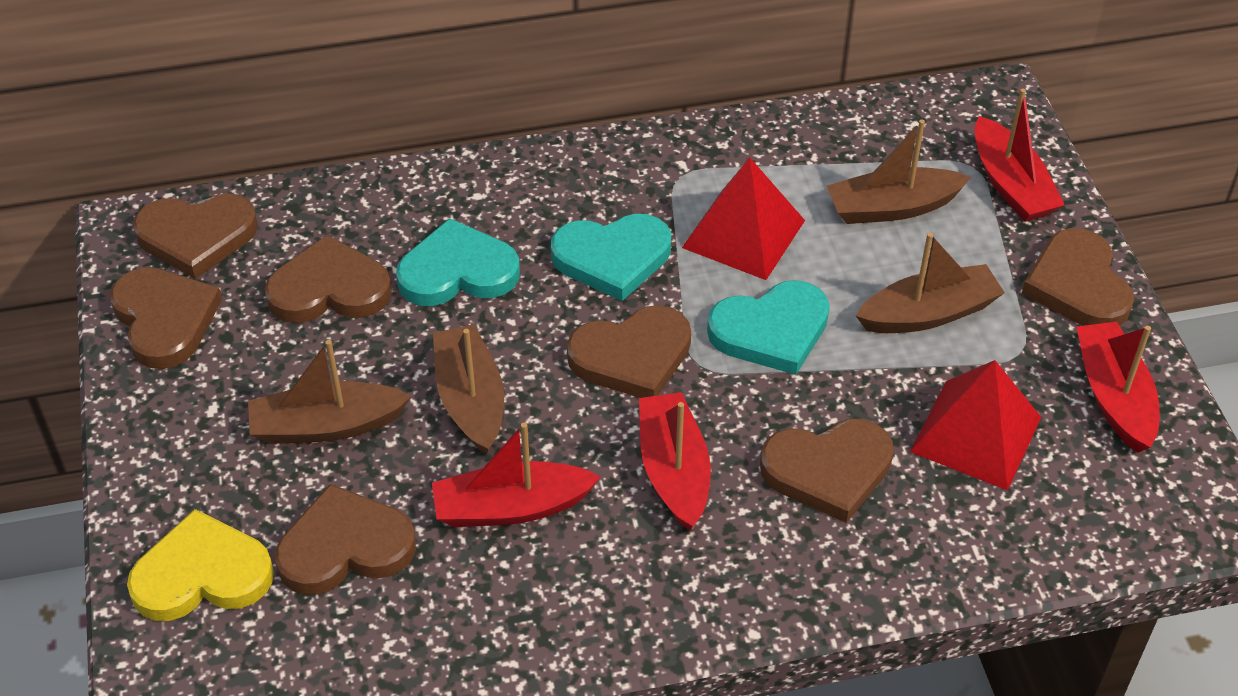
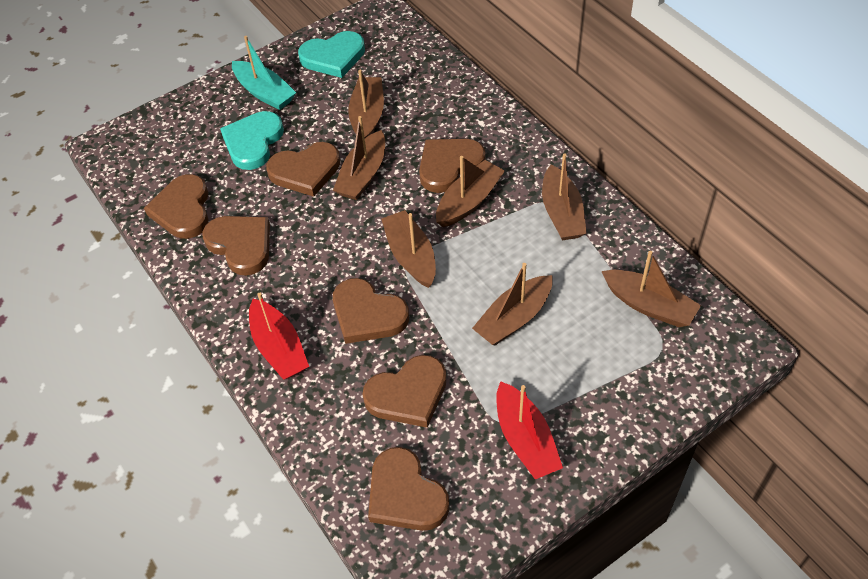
brown boat: 4 -> 7
red boat: 4 -> 2
red pyramid: 2 -> 0
turquoise boat: 0 -> 1
turquoise heart: 3 -> 2
yellow heart: 1 -> 0

